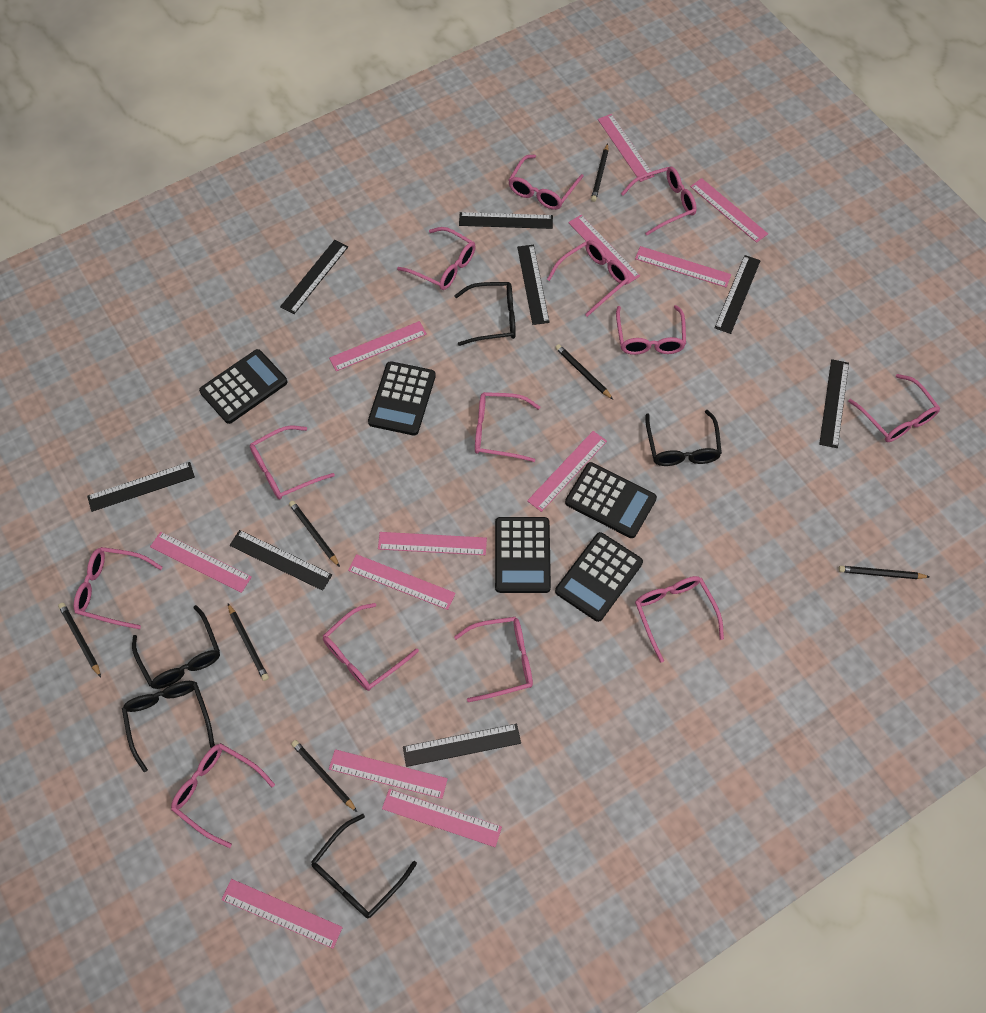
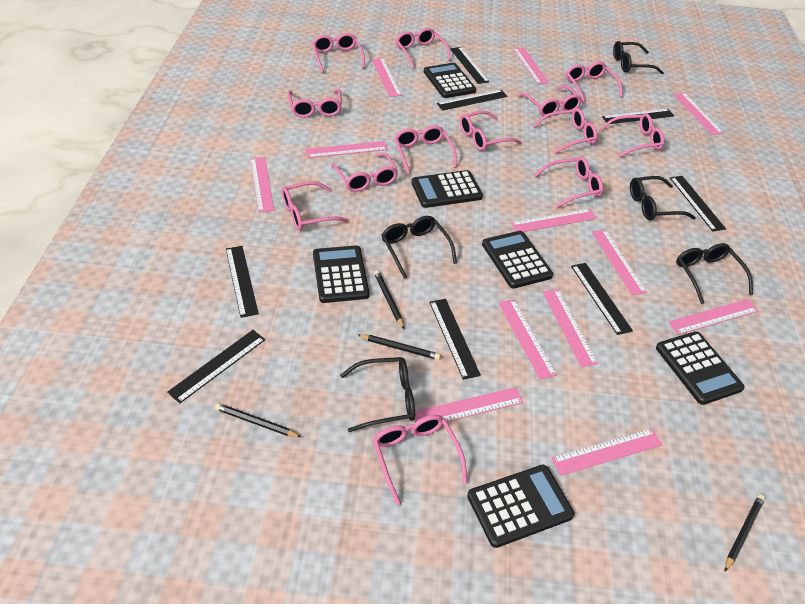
black calculator: 5 -> 6
black pencil: 7 -> 4

